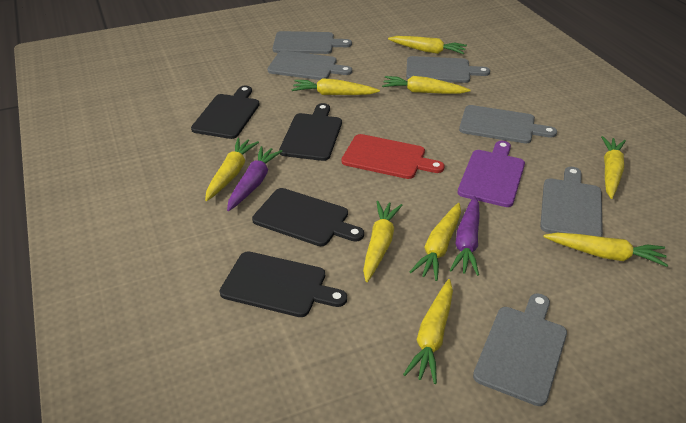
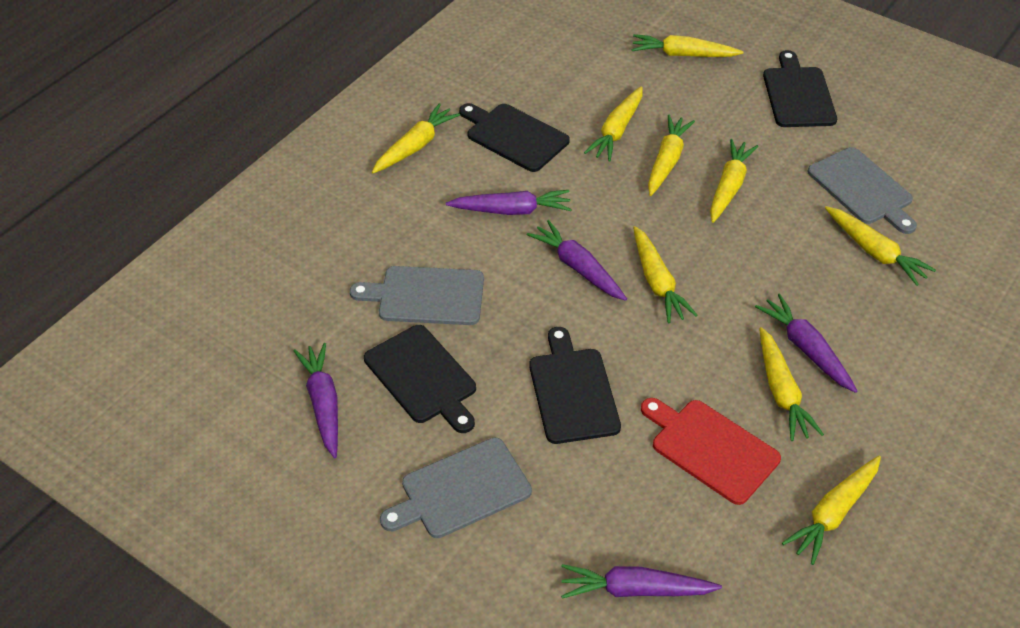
grey cutting board: 6 -> 3
purple carrot: 2 -> 5
purple cutting board: 1 -> 0

